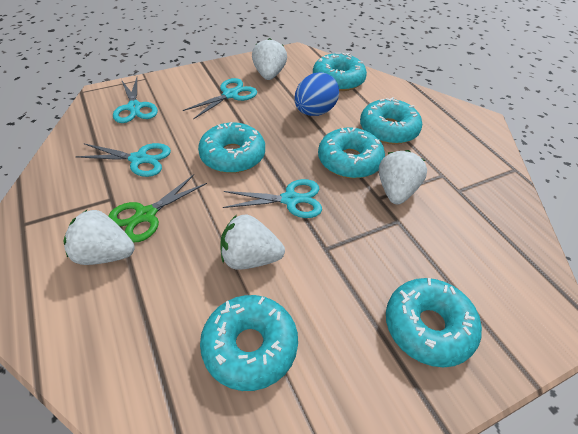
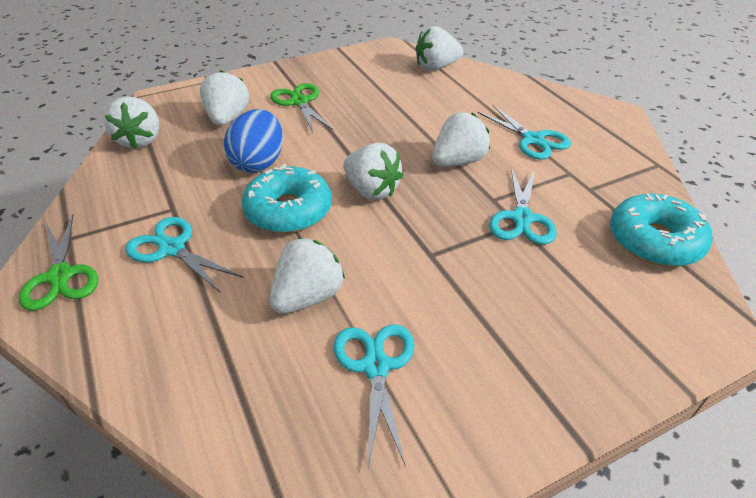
green scissors: 1 -> 2
turquoise donut: 6 -> 2
white strawberry: 4 -> 6

